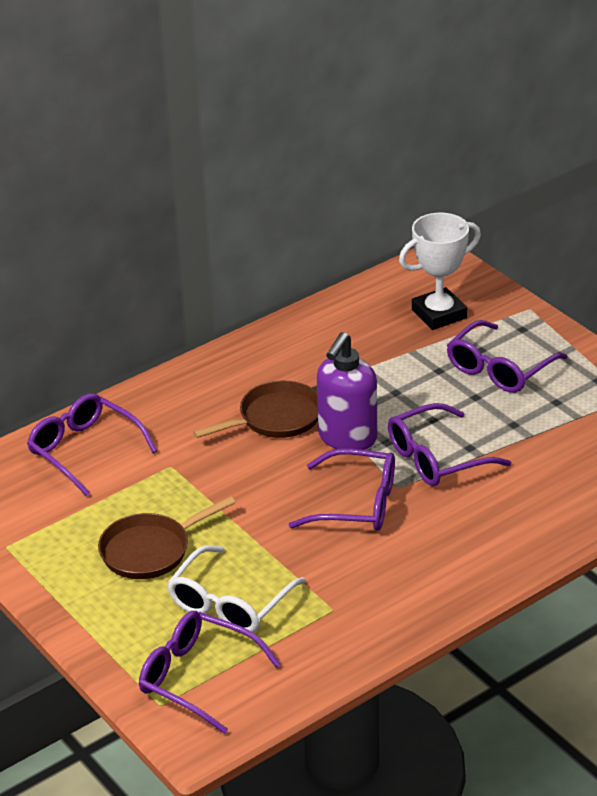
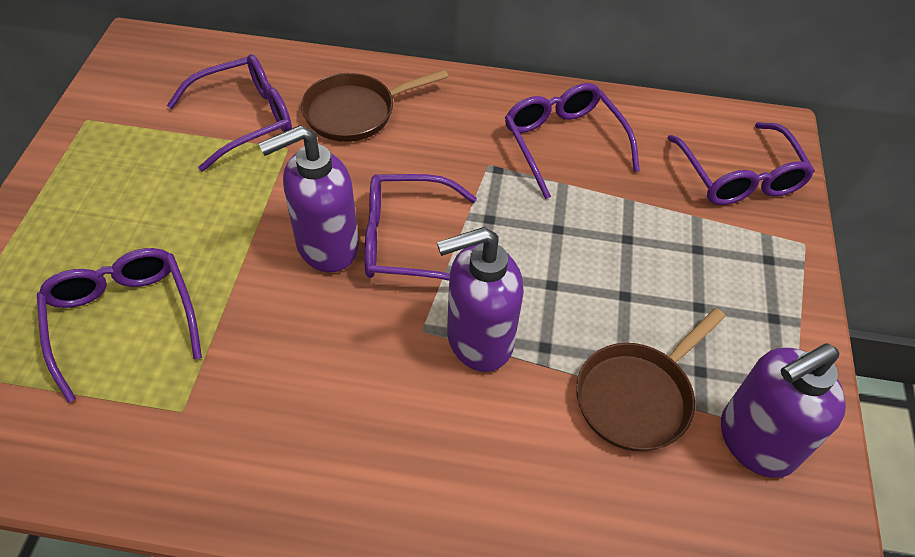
purple soap dispenser: 1 -> 3
white glasses: 1 -> 0
white trophy: 1 -> 0

